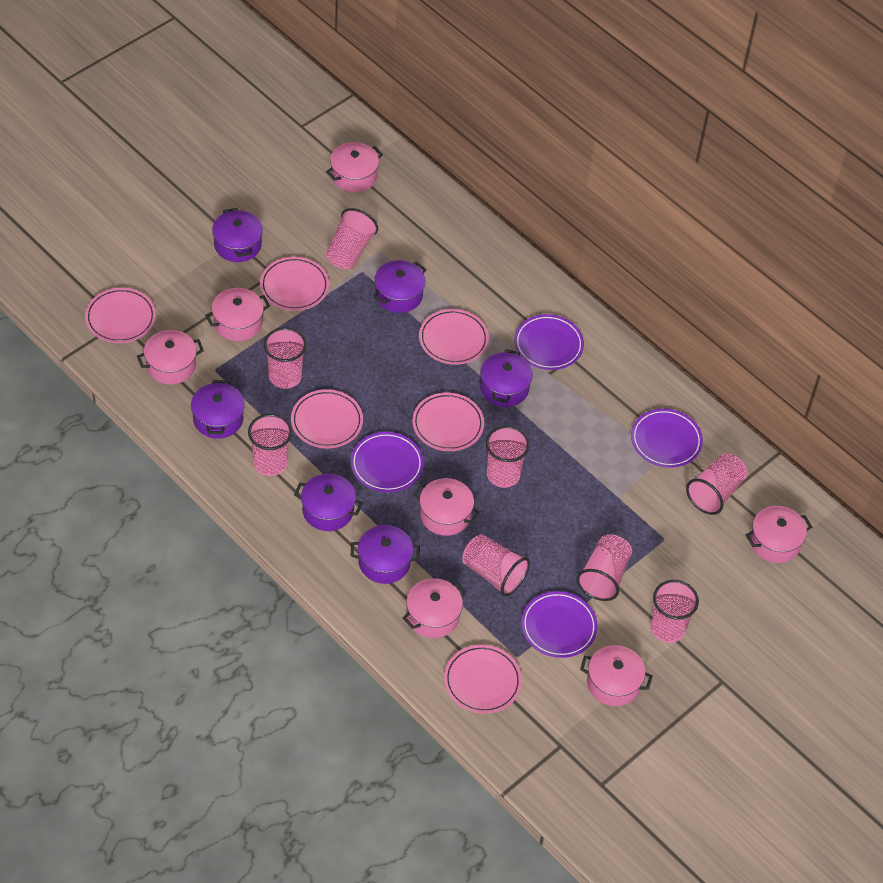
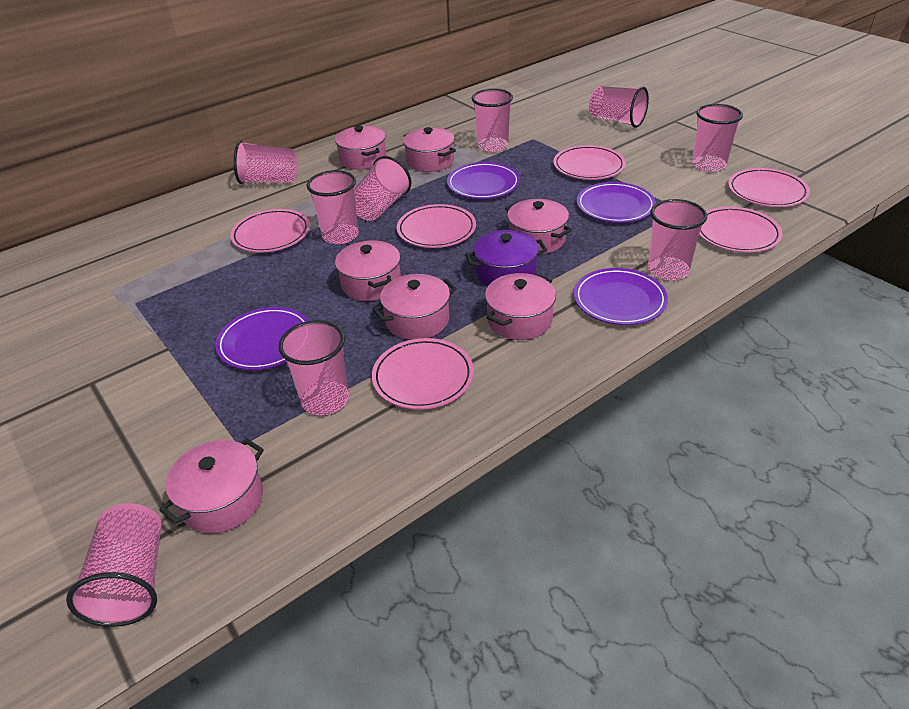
pink cup: 8 -> 9
purple pot: 6 -> 1

